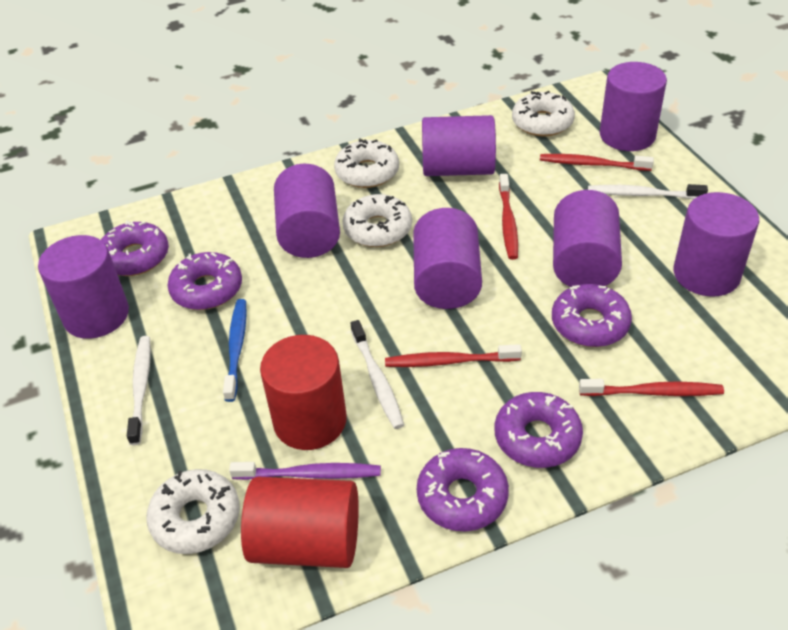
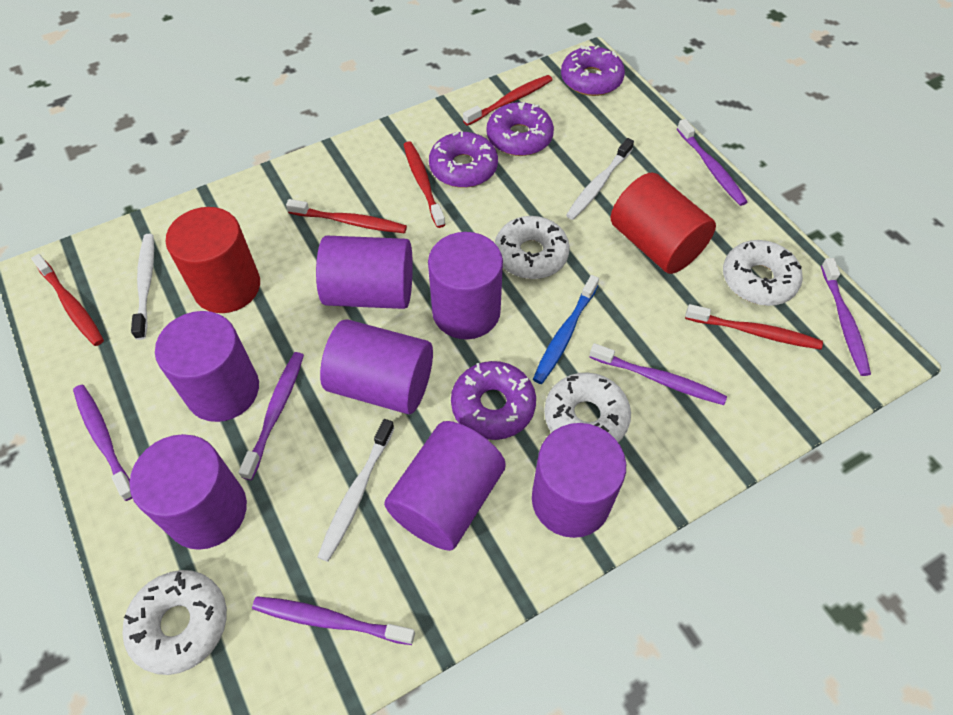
purple donut: 5 -> 4
purple toothbrush: 1 -> 6
red toothbrush: 4 -> 5

